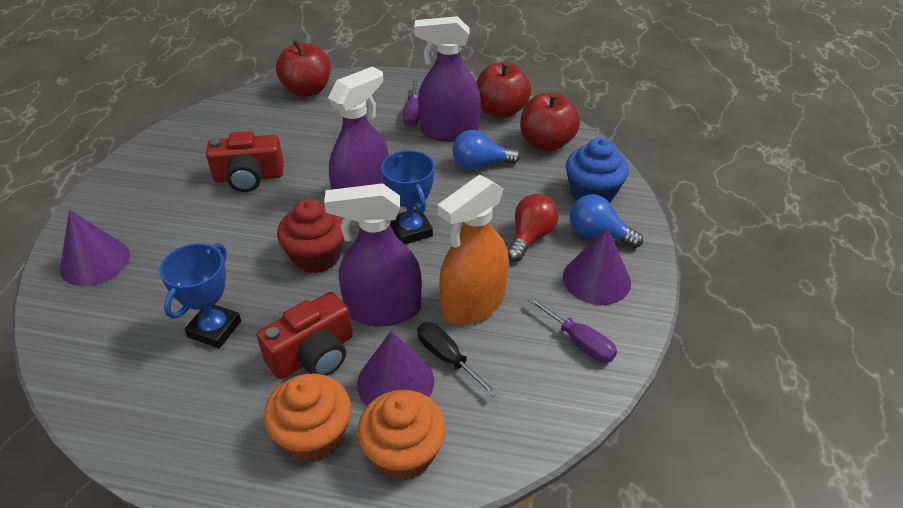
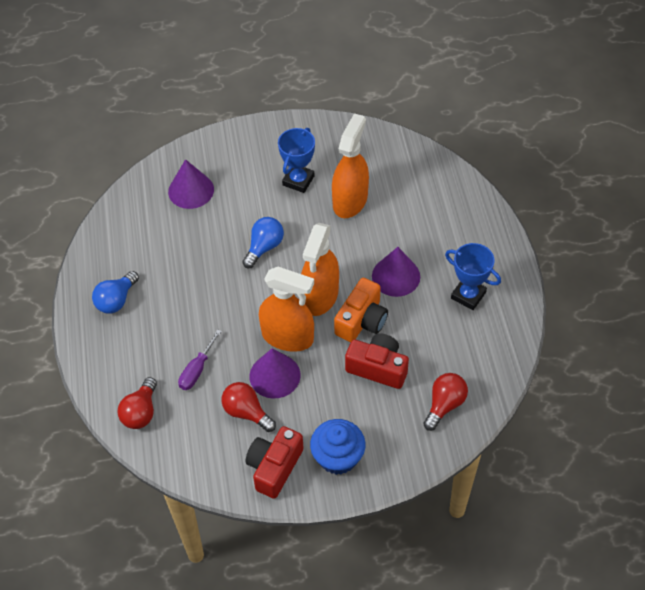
black screwdriver: 1 -> 0
orange camera: 0 -> 1
orange cupcake: 2 -> 0
orange spray bottle: 1 -> 3
purple screwdriver: 2 -> 1
purple spray bottle: 3 -> 0
red apple: 3 -> 0
red cupcake: 1 -> 0
red light bulb: 1 -> 3

